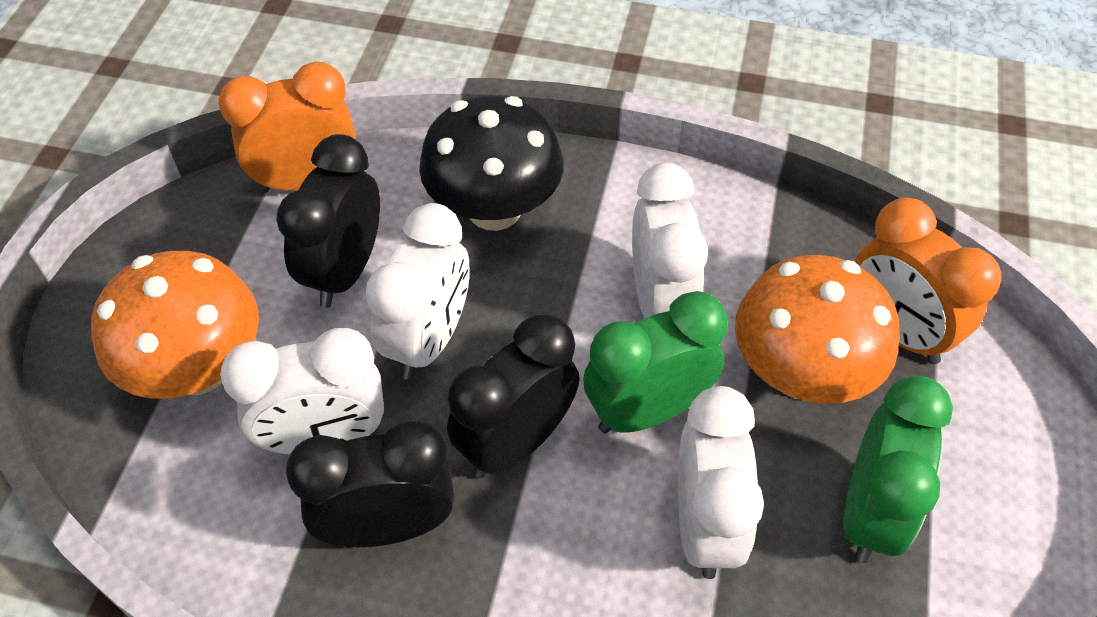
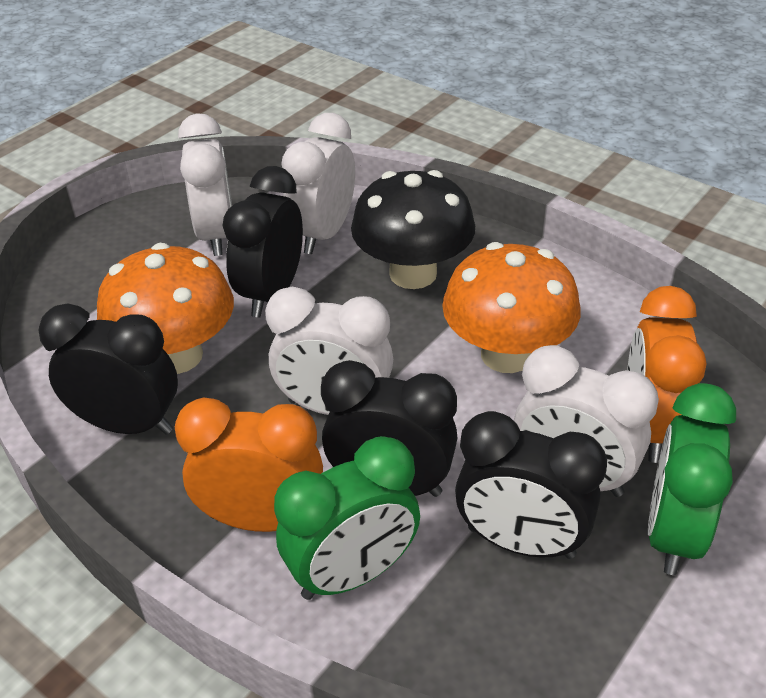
black clock: 3 -> 4

